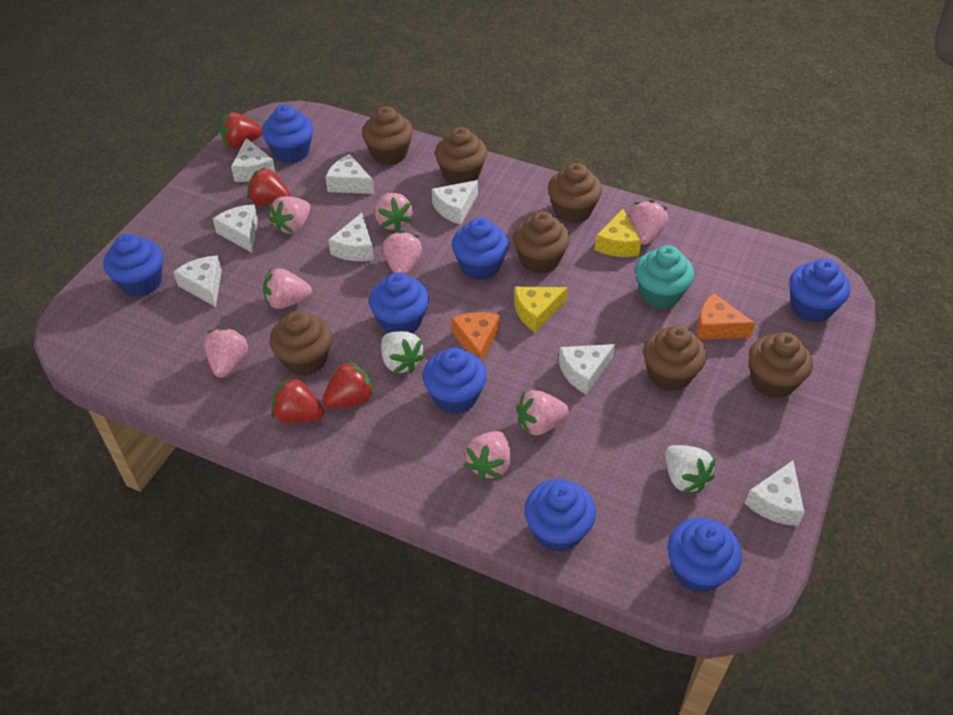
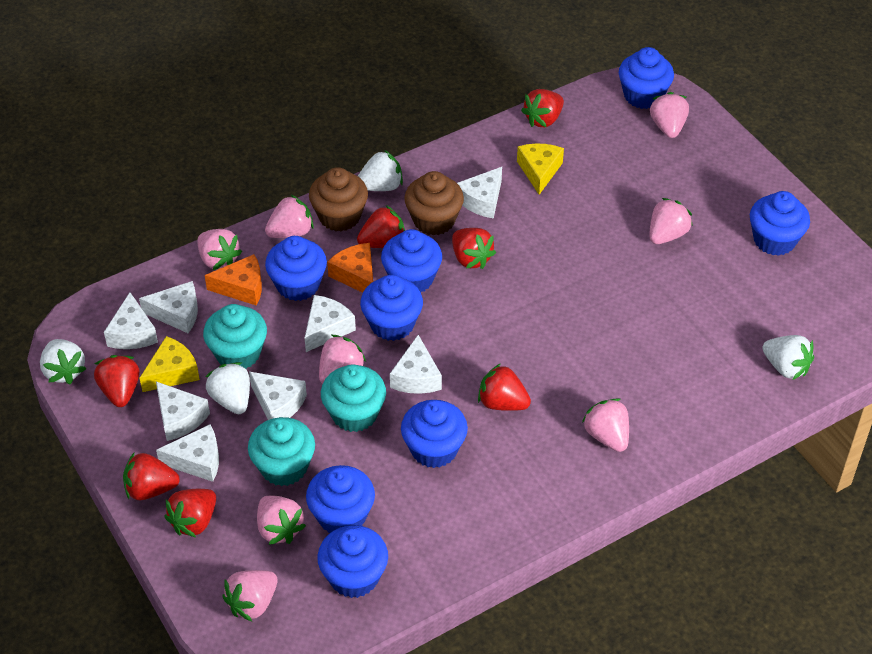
brown cupcake: 7 -> 2
red strawberry: 4 -> 7
turquoise cupcake: 1 -> 3
white strawberry: 2 -> 4

